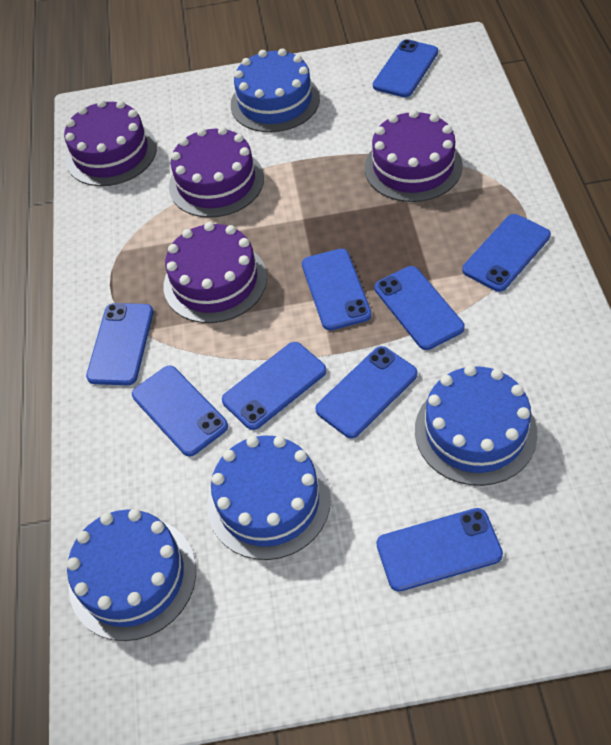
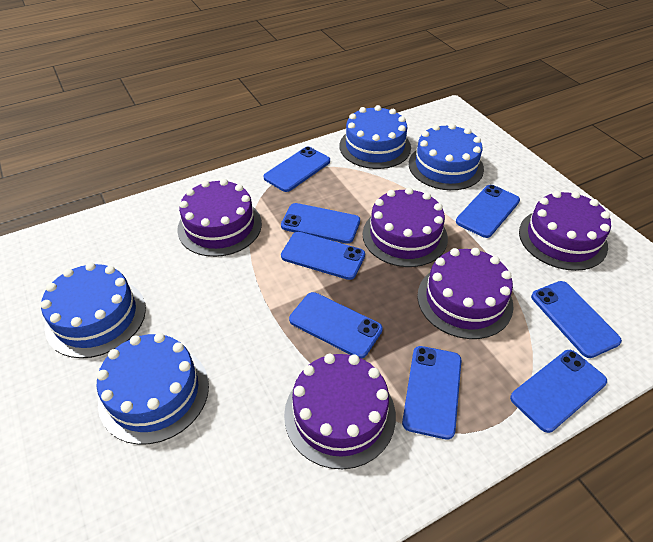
blue phone: 9 -> 8
purple cake: 4 -> 5

